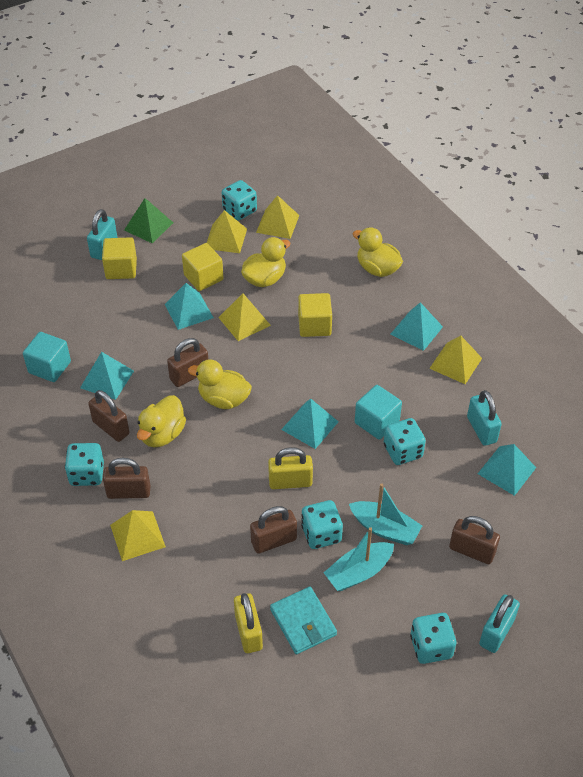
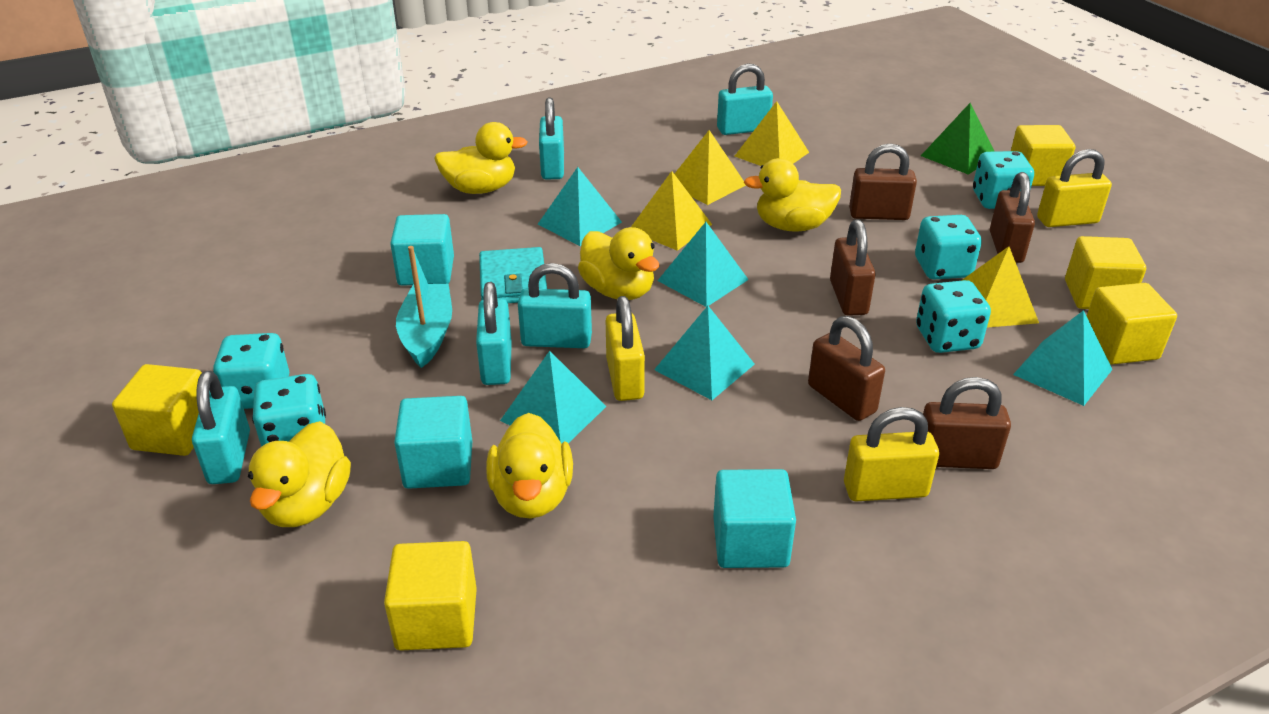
turquoise boat: 2 -> 1
turquoise cube: 2 -> 3
turquoise padlock: 3 -> 5
yellow cube: 3 -> 5
yellow duck: 4 -> 5
yellow padlock: 2 -> 3
yellow pyramid: 5 -> 4

